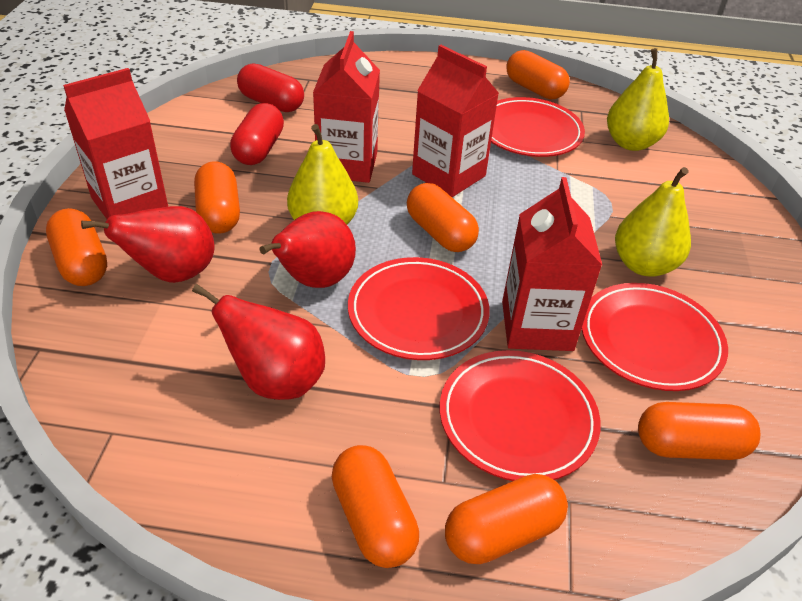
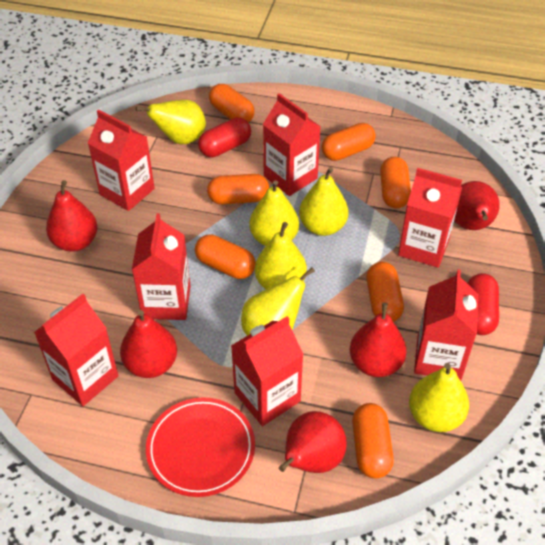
red carton: 4 -> 7
red pear: 3 -> 5
red plate: 4 -> 1
yellow pear: 3 -> 6

